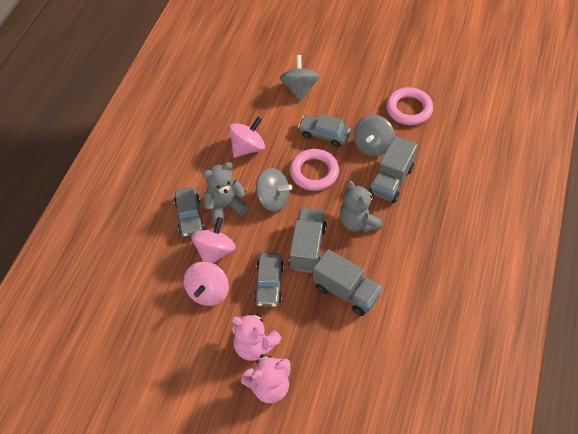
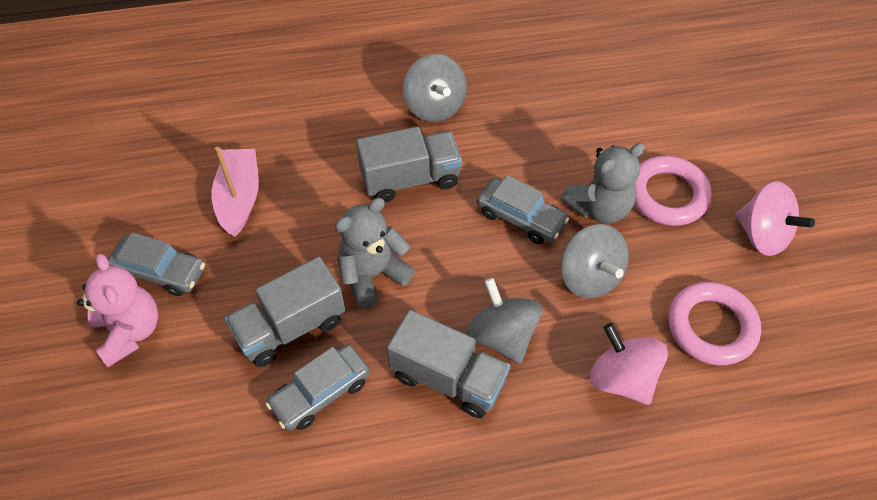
pink boat: 0 -> 1
pink spinning top: 3 -> 2
pink teddy bear: 2 -> 1

